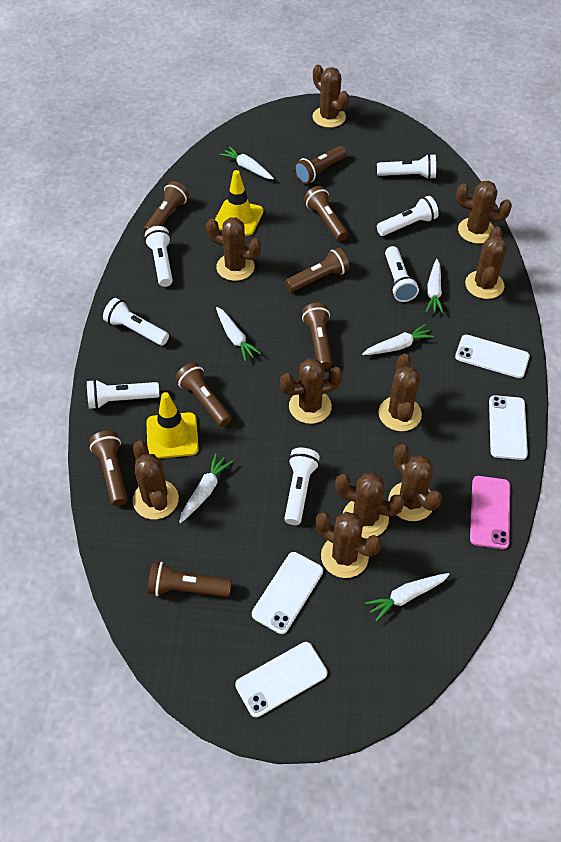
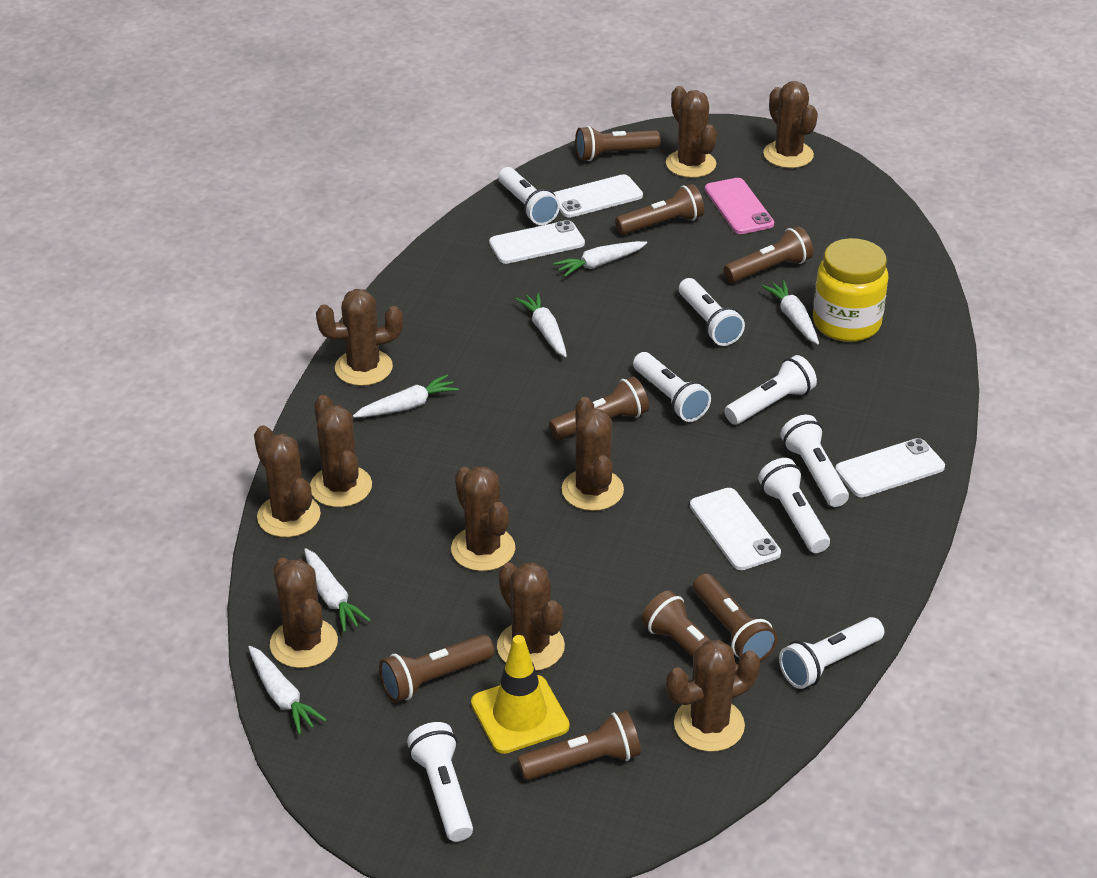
white flashlight: 7 -> 8
yellow jar: 0 -> 1
yellow traffic cone: 2 -> 1

